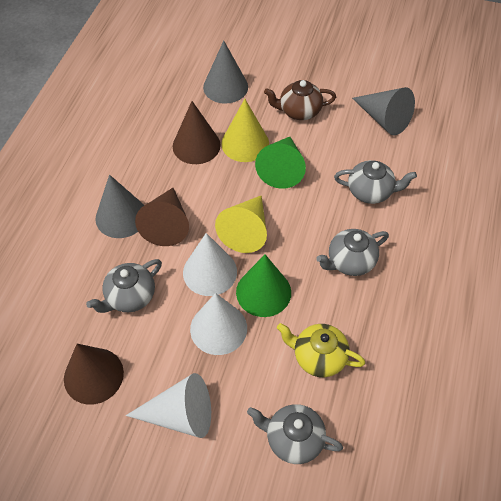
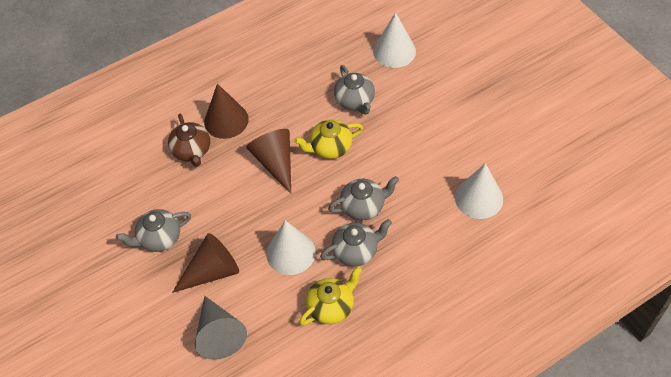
green cone: 2 -> 0
grey cone: 3 -> 1
yellow cone: 2 -> 0
yellow teapot: 1 -> 2

